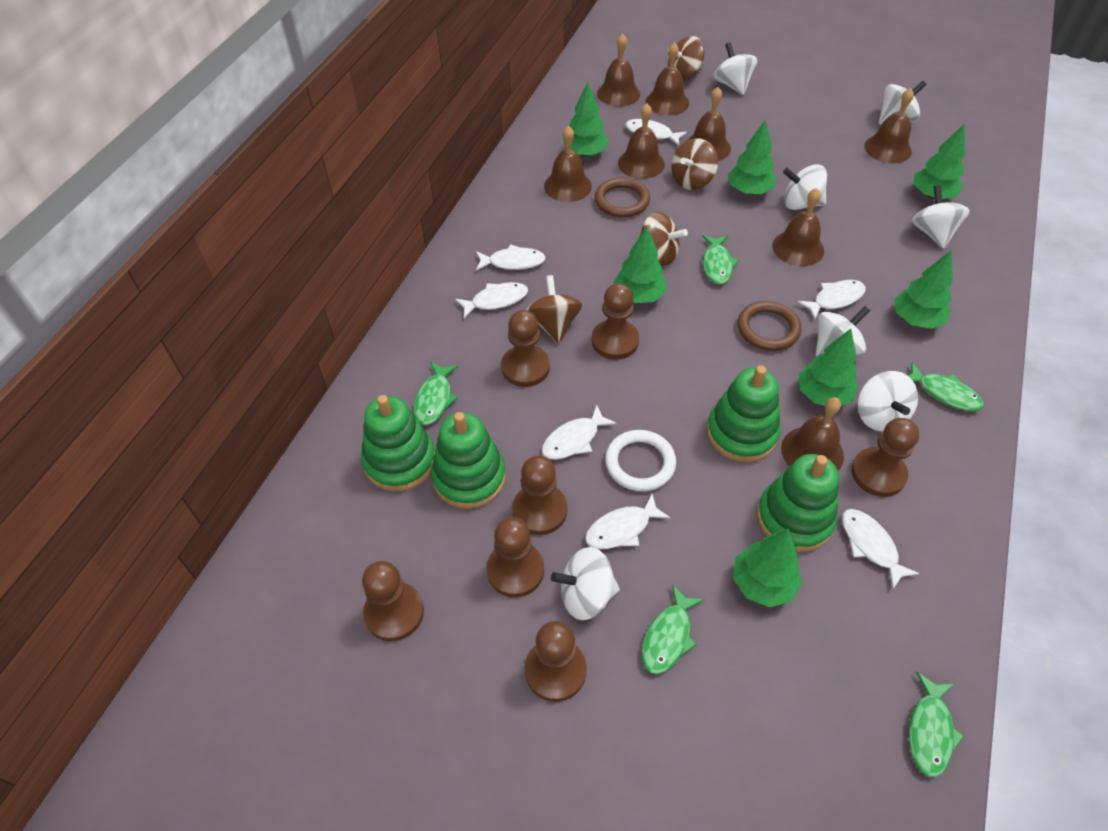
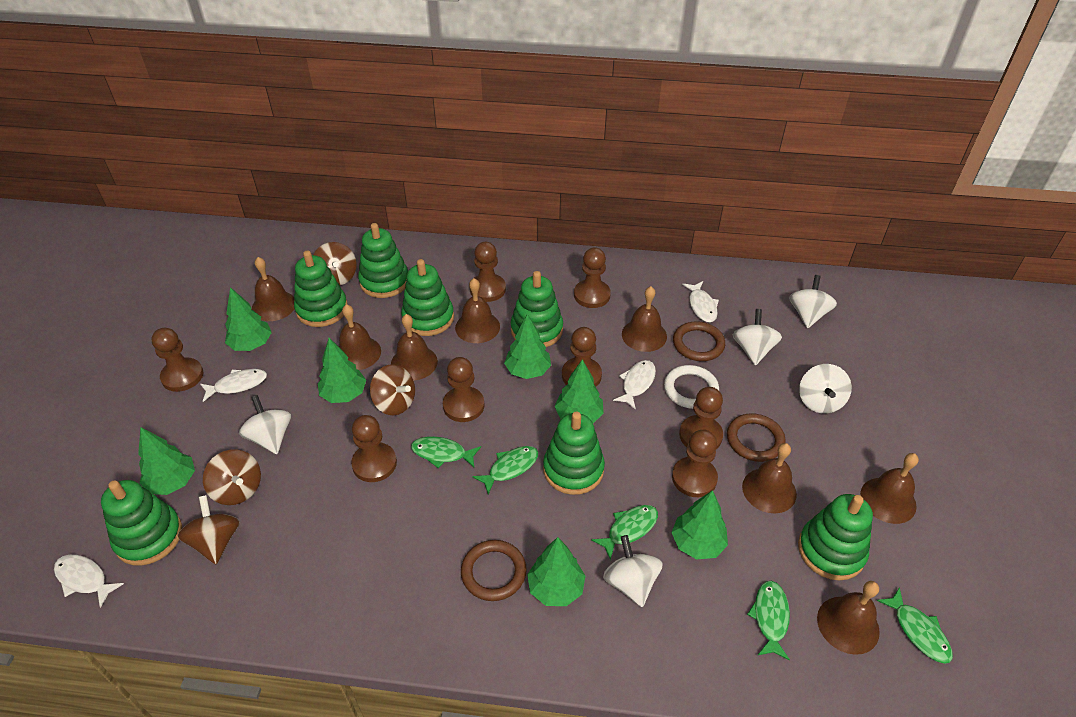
brown pawn: 7 -> 8
brown ring: 2 -> 3
green stacking toy: 4 -> 7
white fish: 7 -> 4
white spinning top: 7 -> 5

